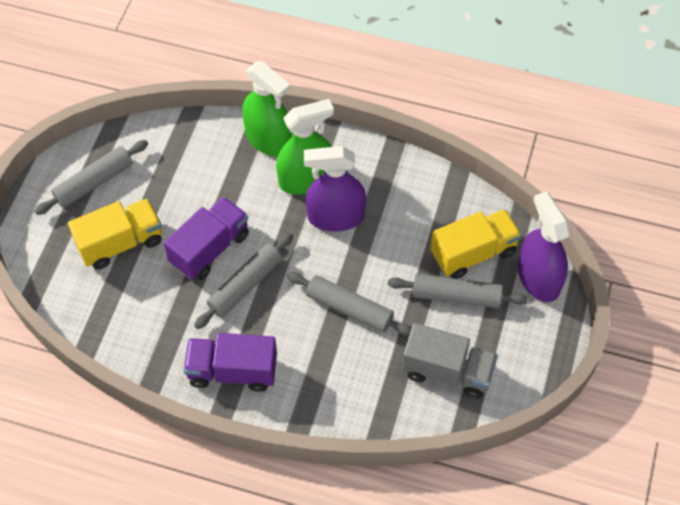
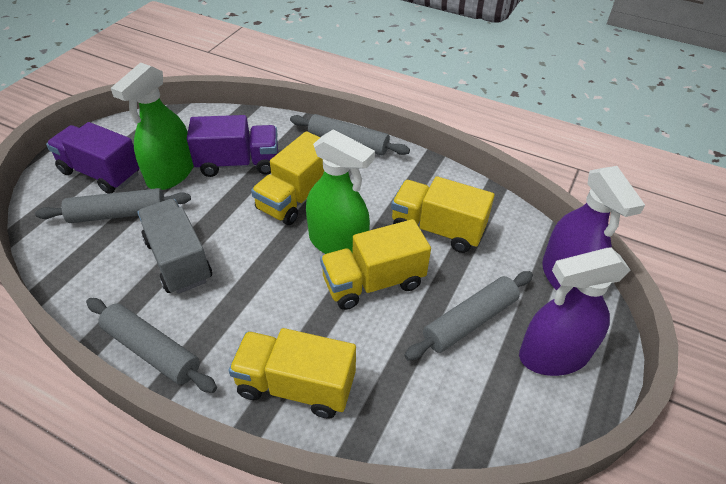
yellow truck: 2 -> 4

